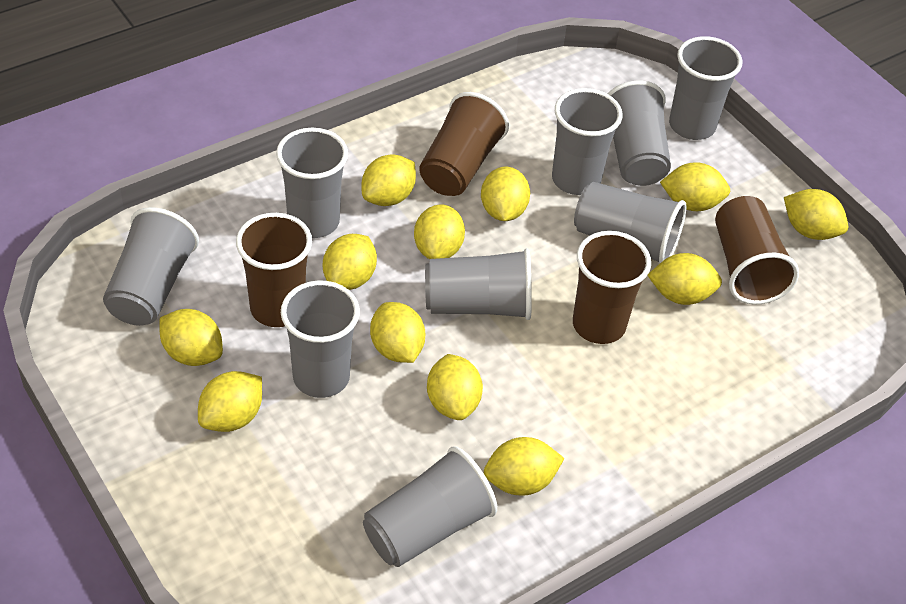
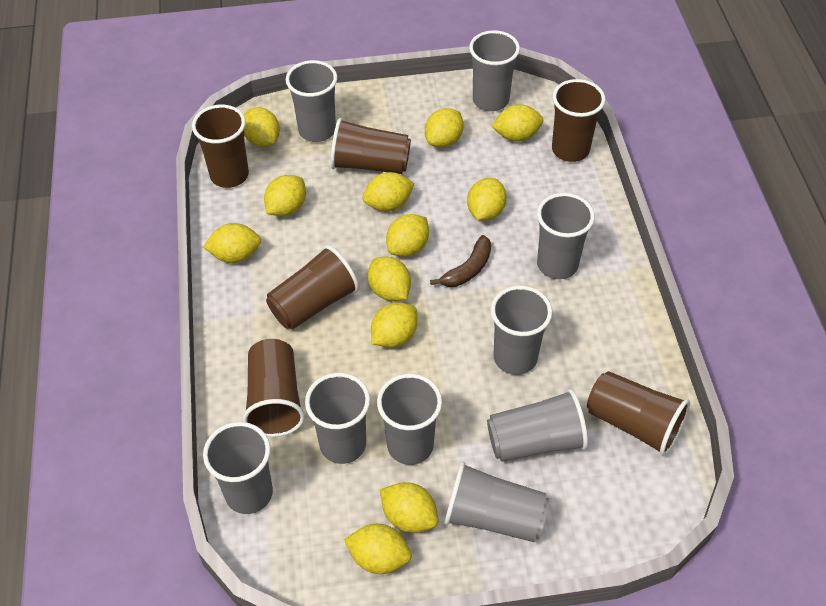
brown banana: 0 -> 1
brown cup: 4 -> 6

